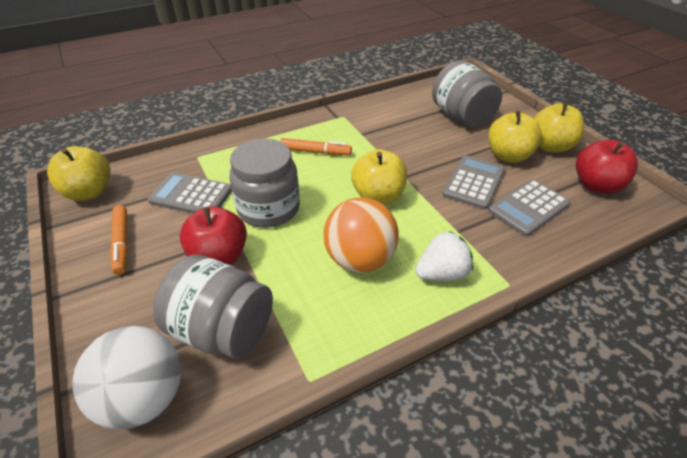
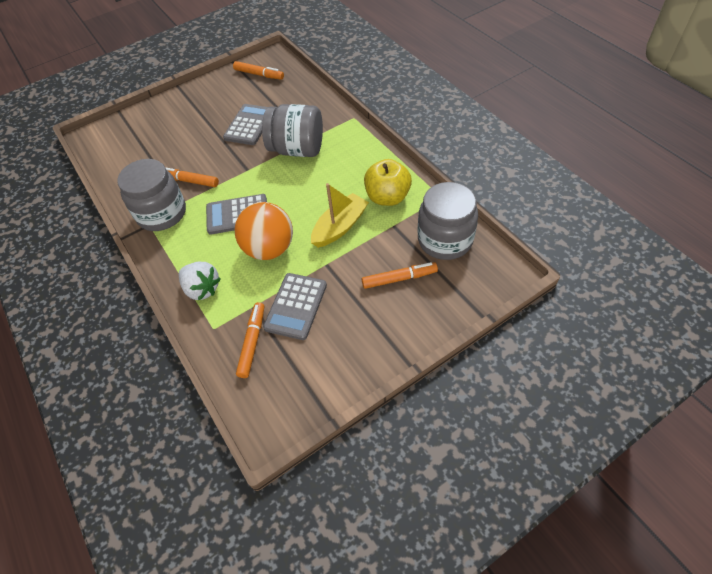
orange marker: 2 -> 4
red apple: 2 -> 0
white ball: 1 -> 0
yellow apple: 4 -> 1
yellow boat: 0 -> 1

